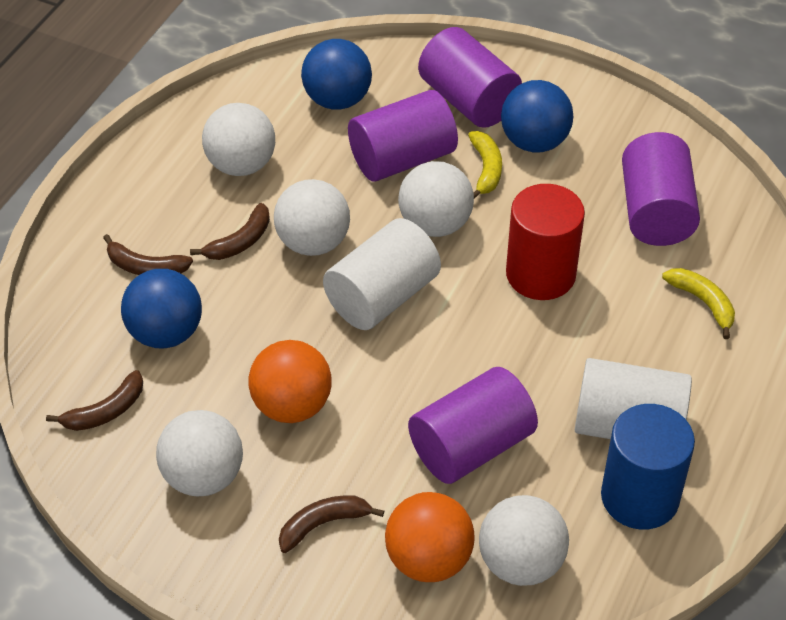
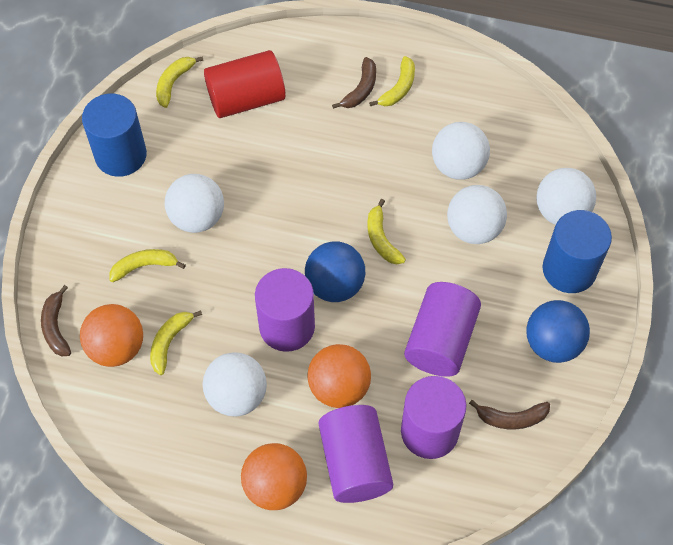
blue ball: 3 -> 2
blue cylinder: 1 -> 2
brown banana: 4 -> 3
orange ball: 2 -> 3
white cylinder: 2 -> 0
yellow banana: 2 -> 5

